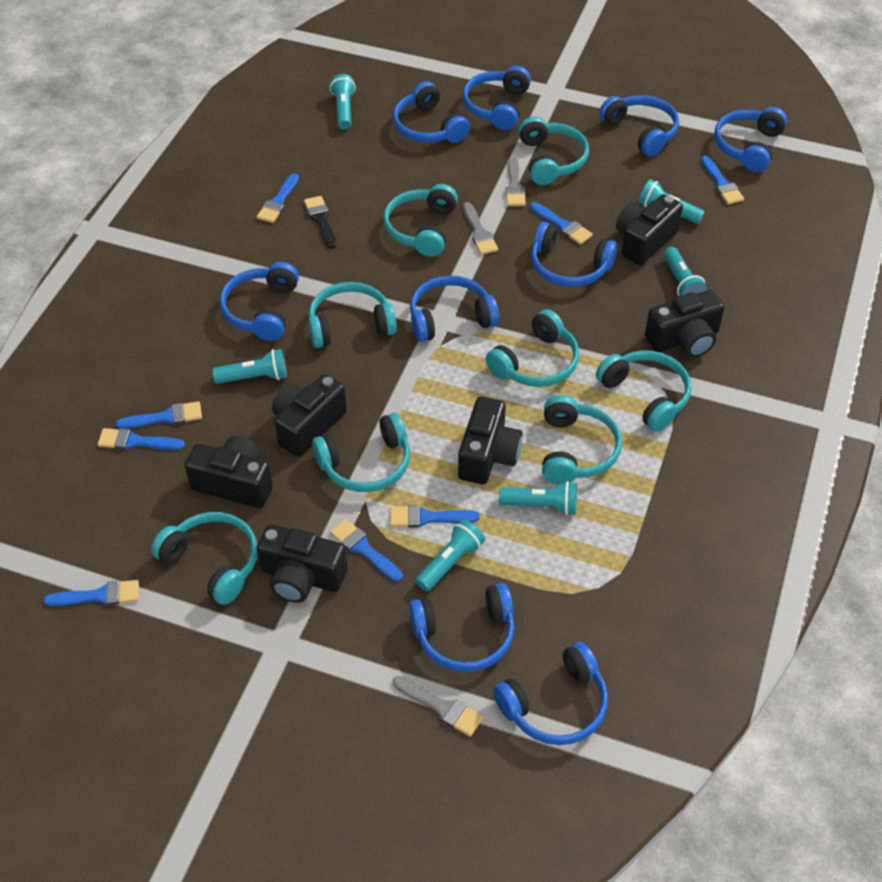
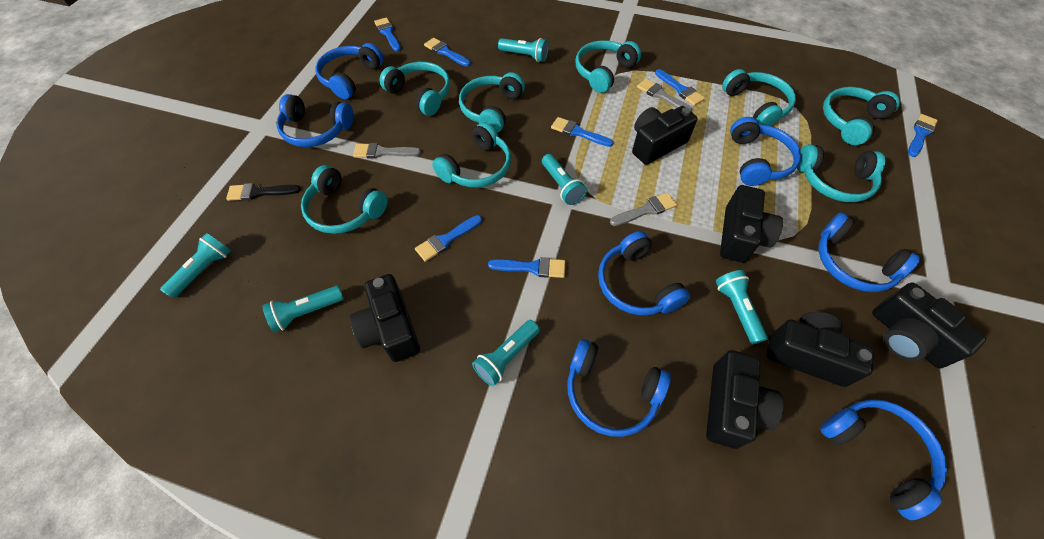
blue brush: 8 -> 7
blue headphones: 9 -> 7

